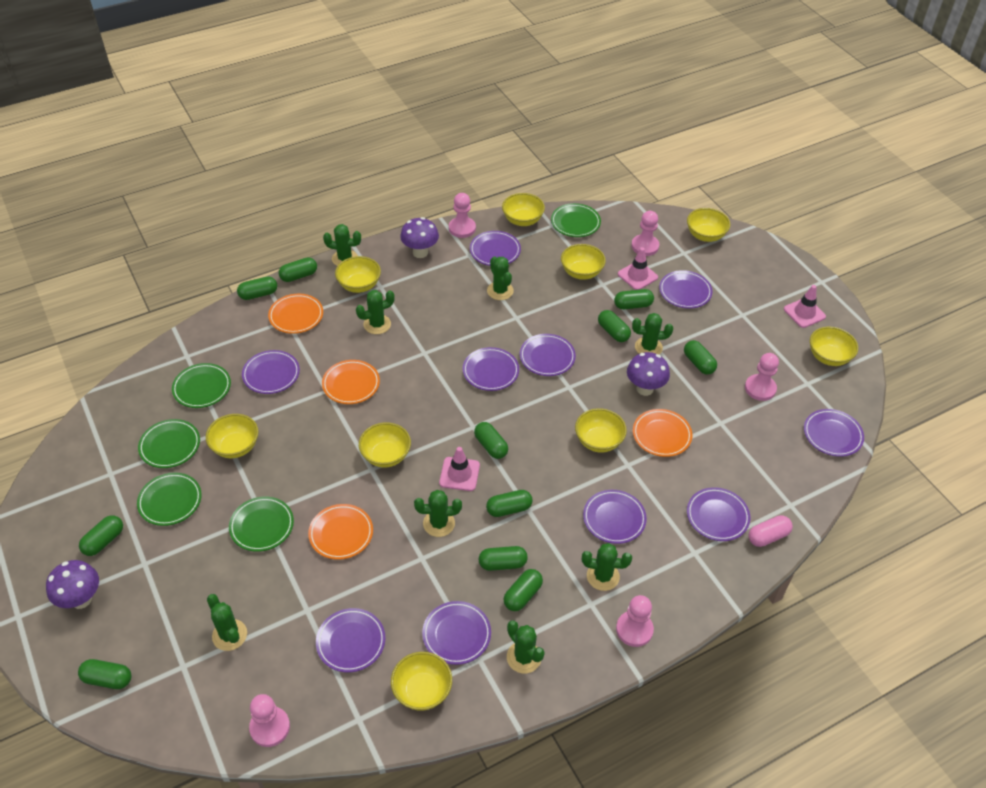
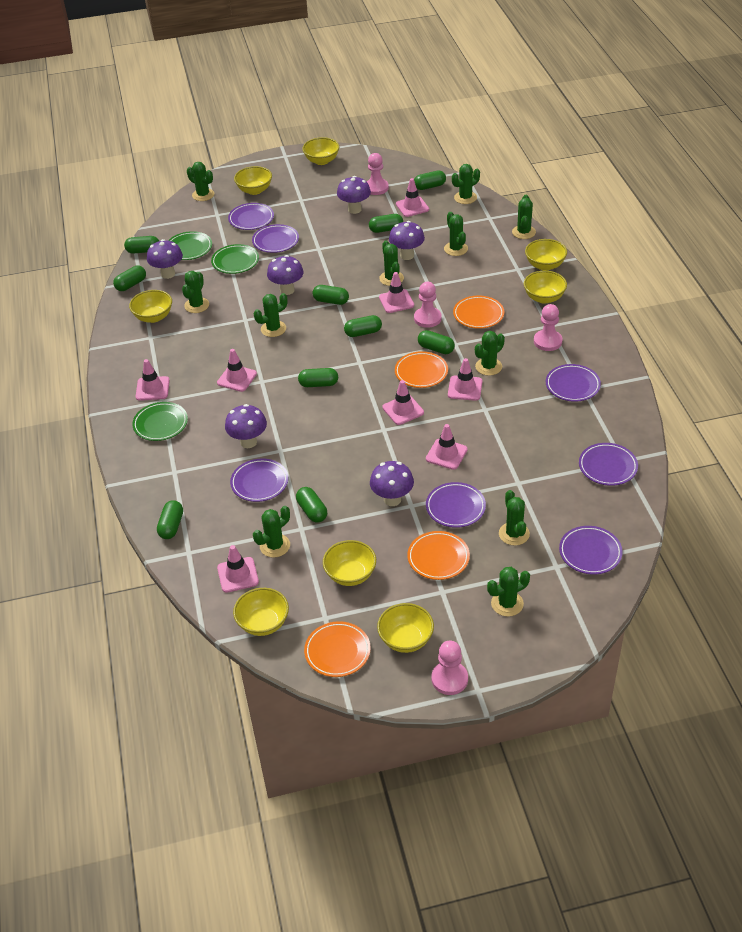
green cactus: 8 -> 11
green capsule: 11 -> 10
green plate: 5 -> 3
pink capsule: 1 -> 0
pink pawn: 5 -> 4
pink traffic cone: 3 -> 8
purple mushroom: 3 -> 6
purple plate: 10 -> 7
yellow bowl: 9 -> 8

